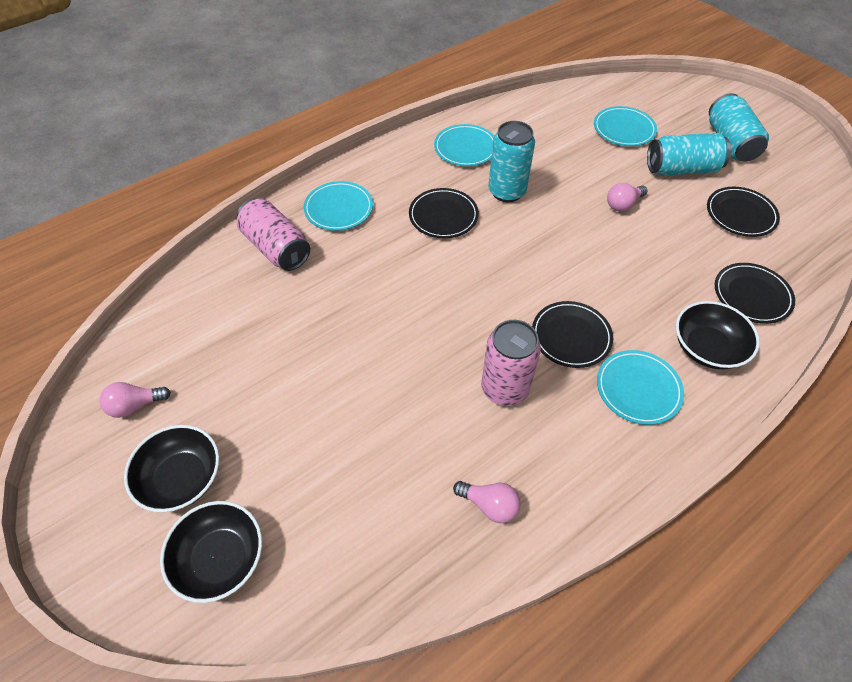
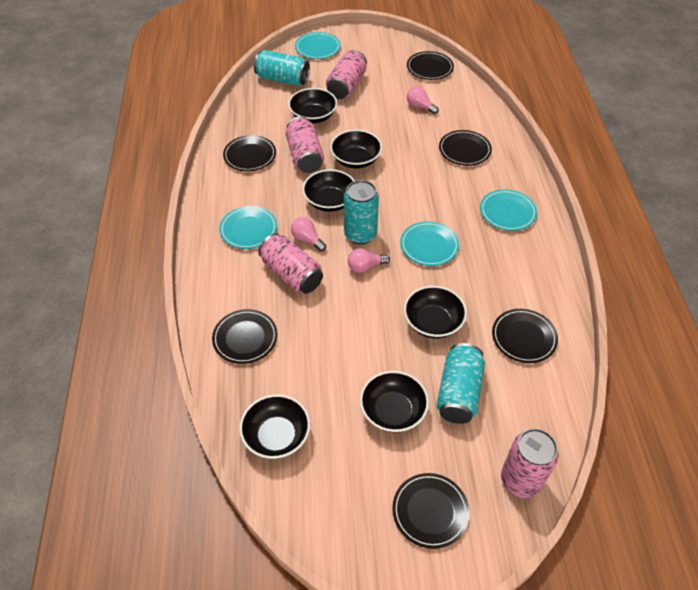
black bowl: 3 -> 6
black plate: 4 -> 6
pink can: 2 -> 4

